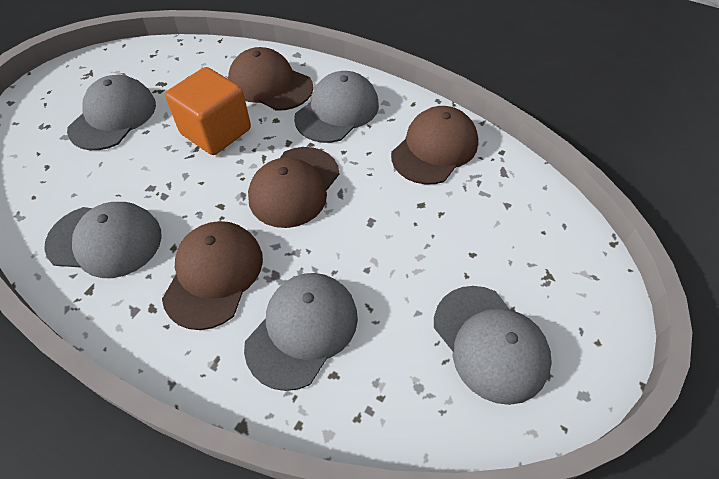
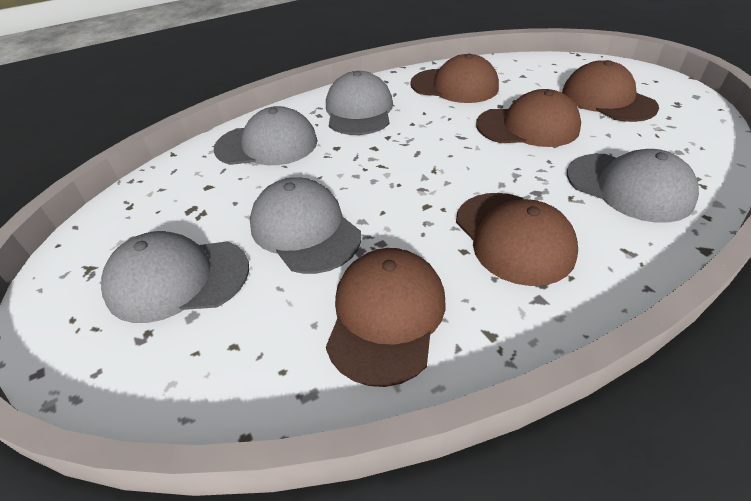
brown cap: 4 -> 5
orange cube: 1 -> 0

